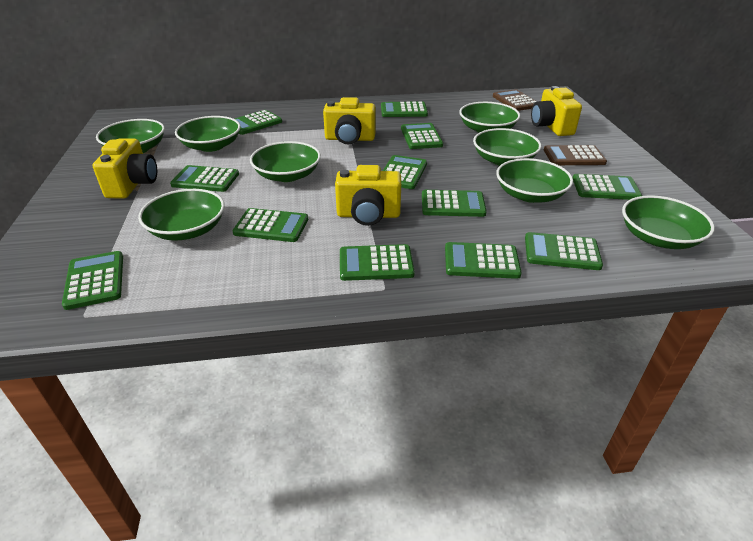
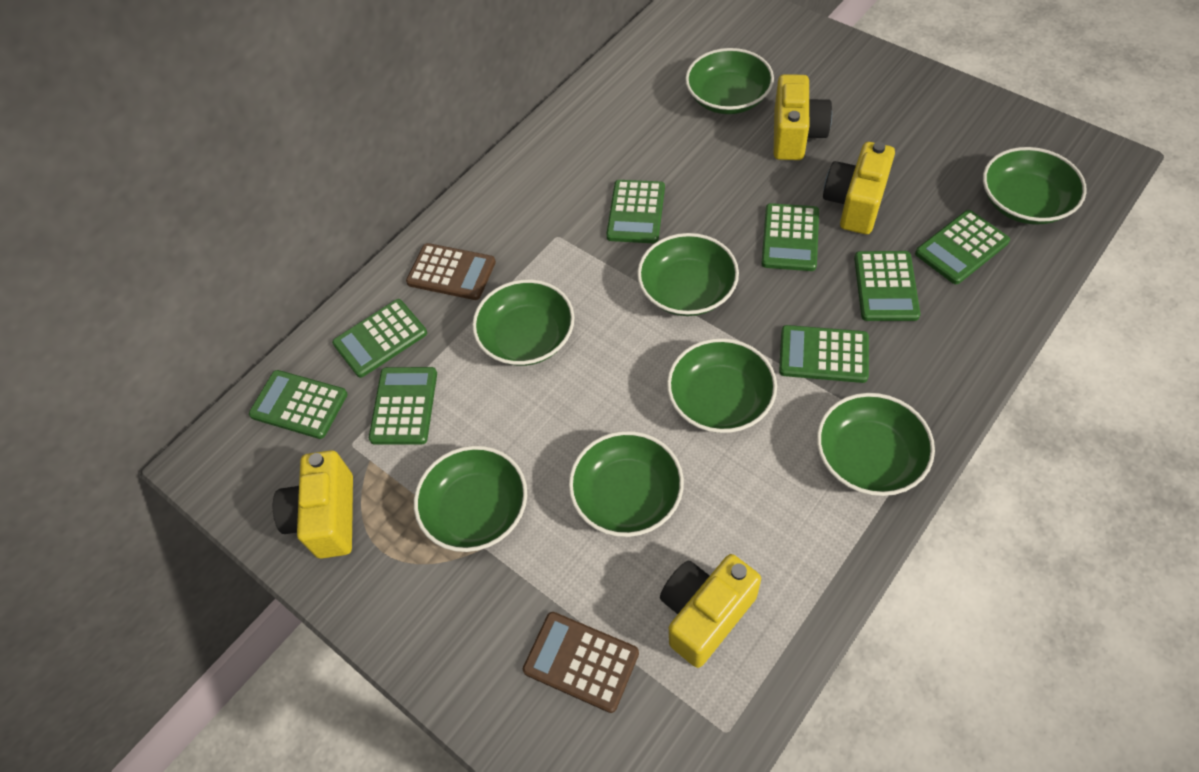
green calculator: 12 -> 8

